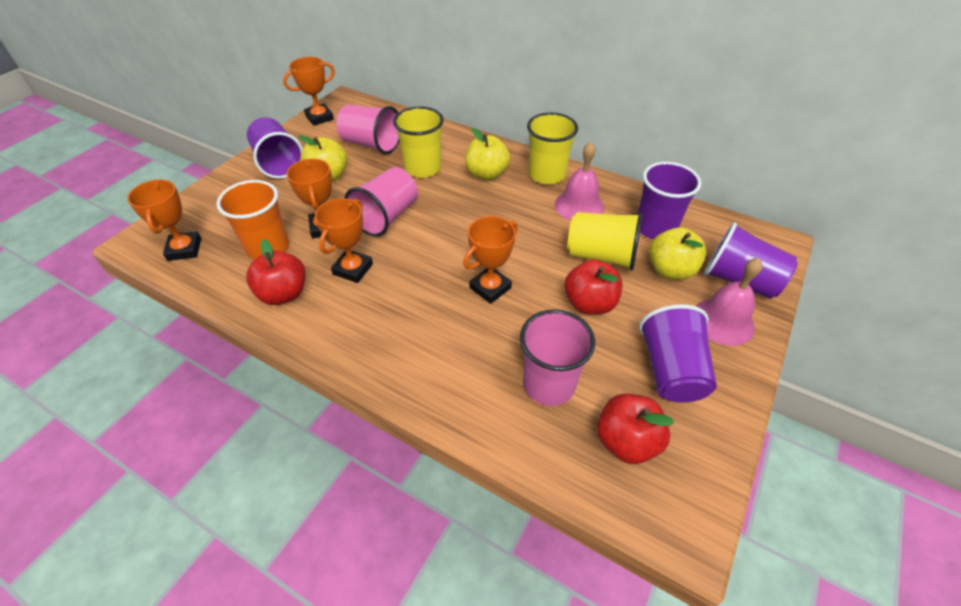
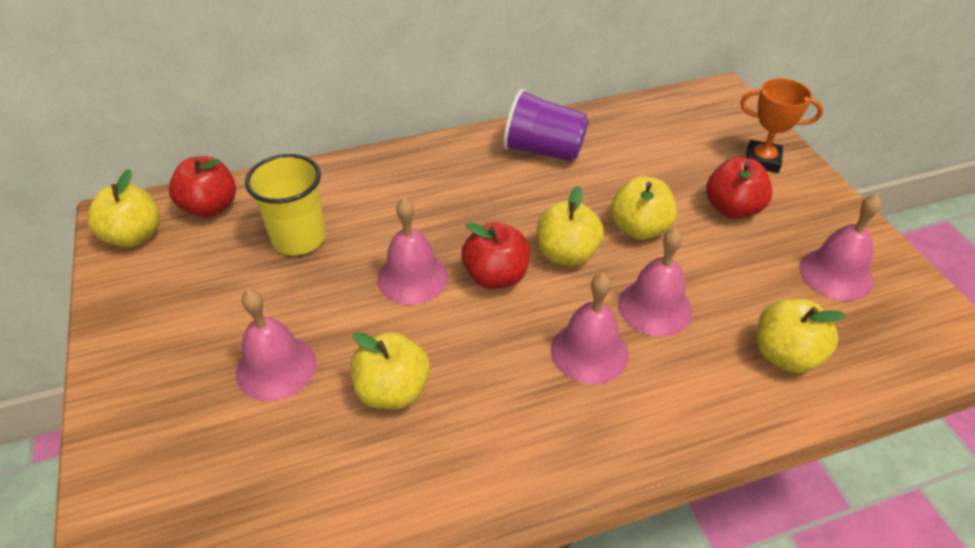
orange cup: 1 -> 0
orange trophy: 5 -> 1
pink bell: 2 -> 5
pink cup: 3 -> 0
purple cup: 4 -> 1
yellow apple: 3 -> 5
yellow cup: 3 -> 1

